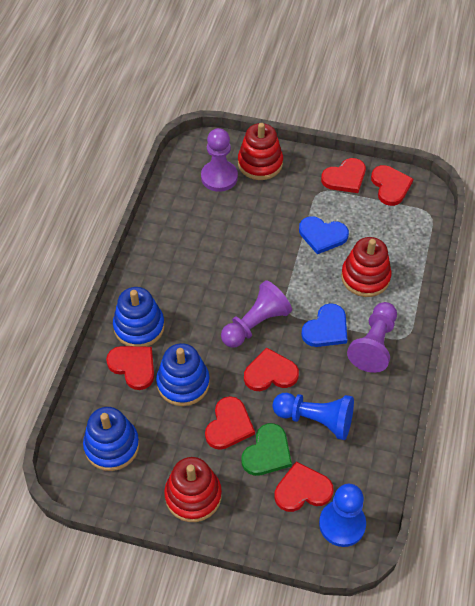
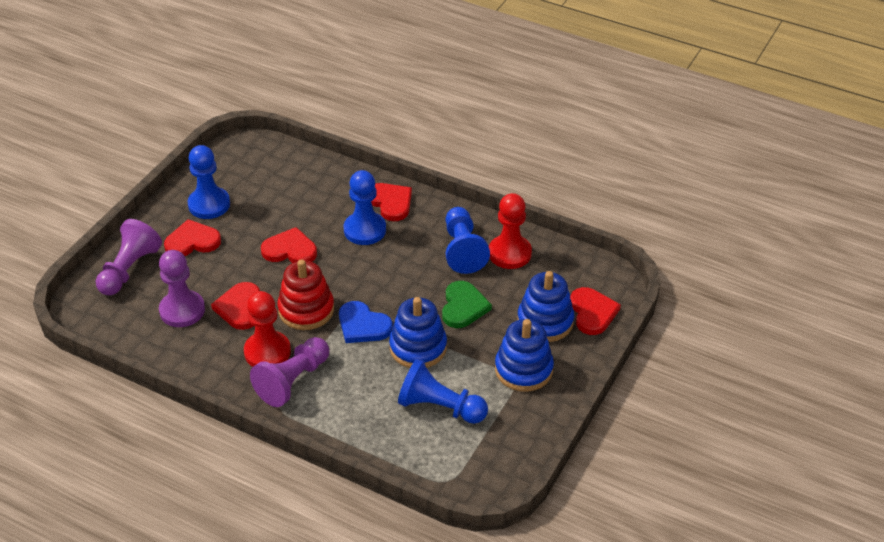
blue heart: 2 -> 1
blue pawn: 2 -> 4
red heart: 6 -> 5
red pawn: 0 -> 2
red stacking toy: 3 -> 1

